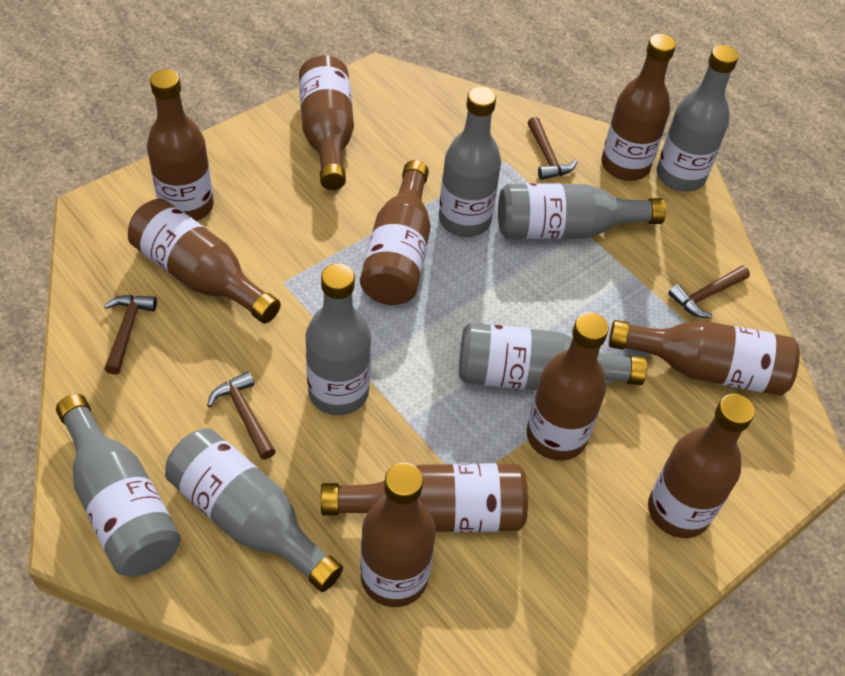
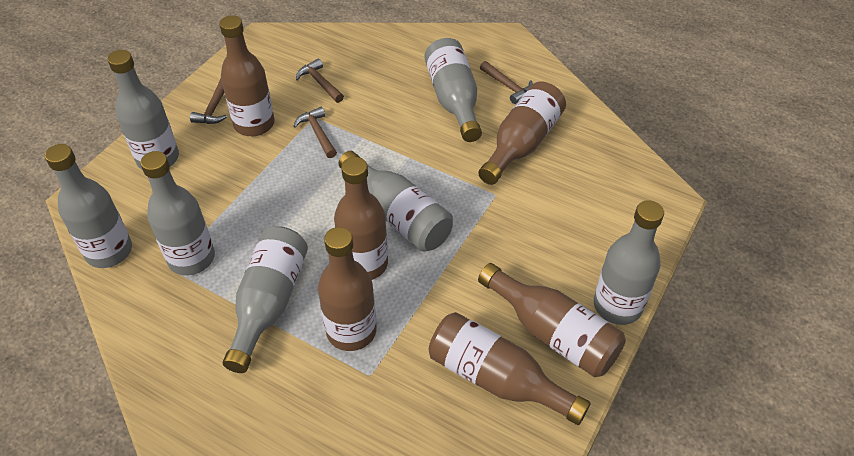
brown bottle: 10 -> 6

